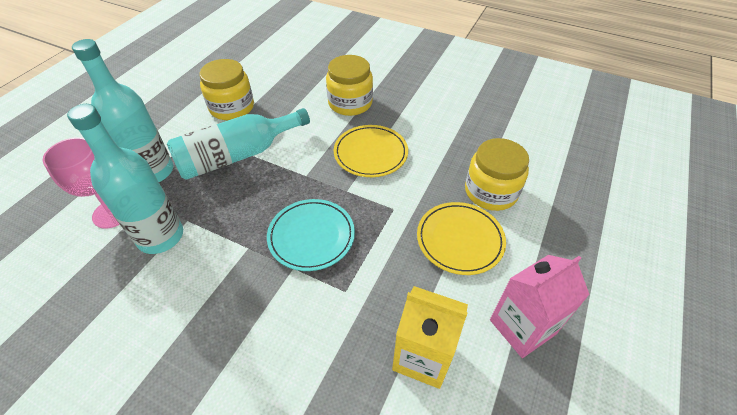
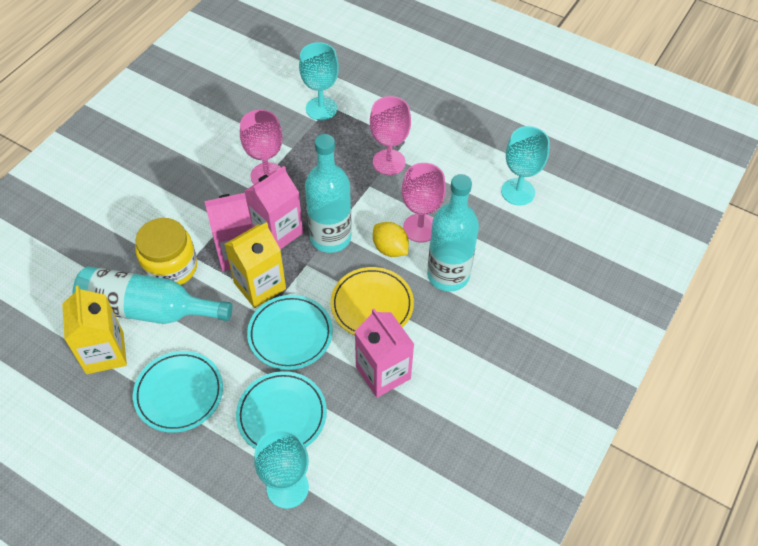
pink carton: 1 -> 3
pink goblet: 1 -> 3
turquoise goblet: 0 -> 3
turquoise plate: 1 -> 3
yellow carton: 1 -> 2
yellow jar: 3 -> 1
yellow lemon: 0 -> 1
yellow plate: 2 -> 1

